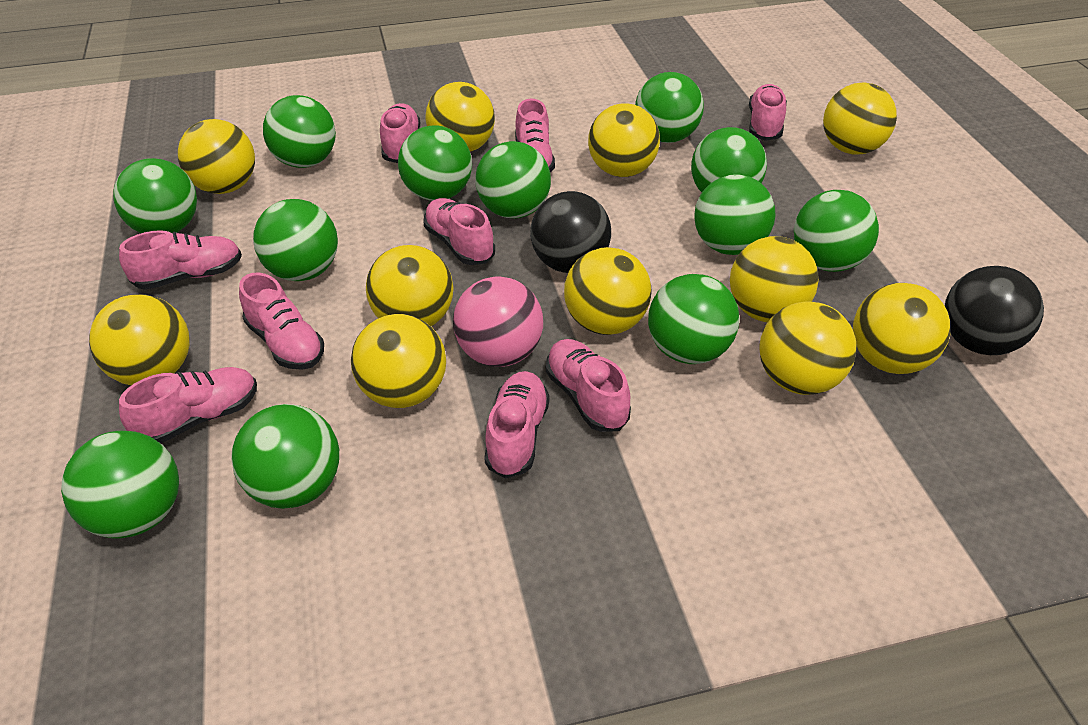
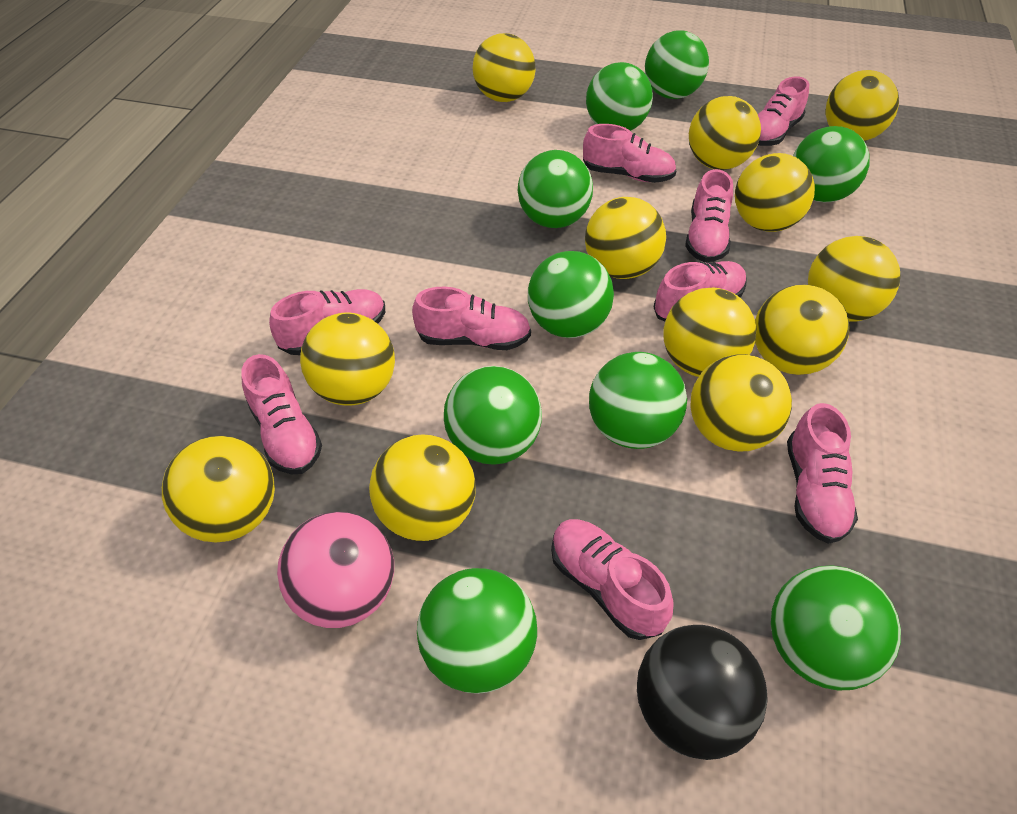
black ball: 2 -> 1
green ball: 12 -> 9
yellow ball: 11 -> 12

